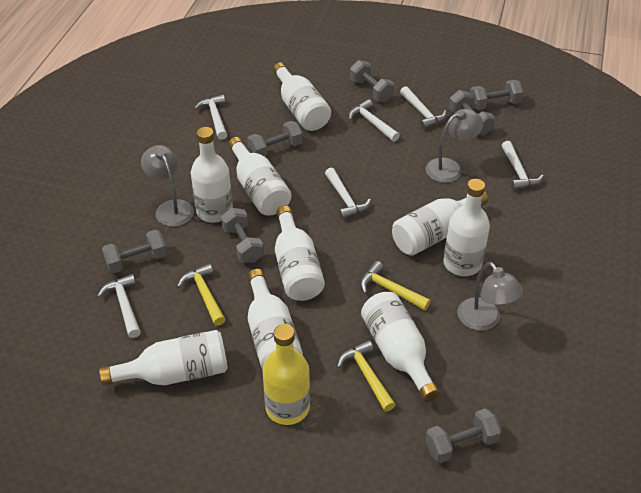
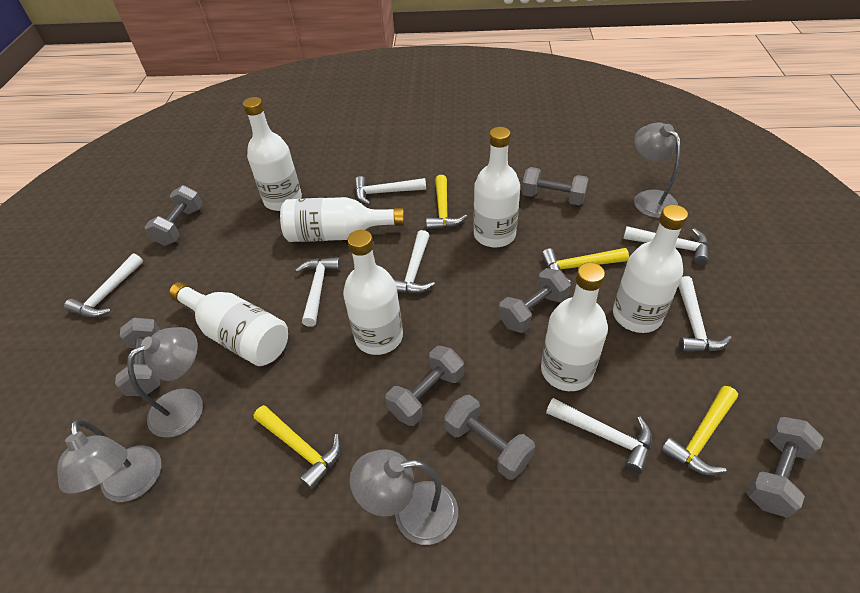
grey lamp: 3 -> 4
white bottle: 9 -> 7
white hammer: 6 -> 7
yellow bottle: 1 -> 0
yellow hammer: 3 -> 4

